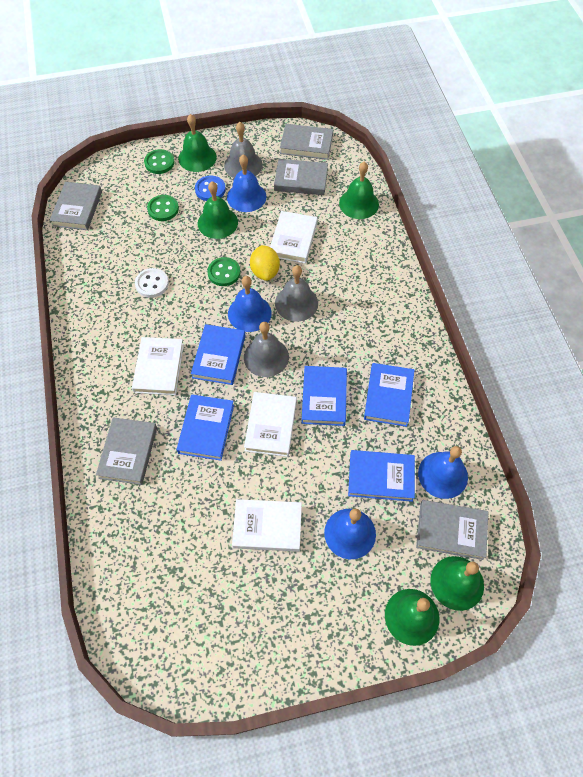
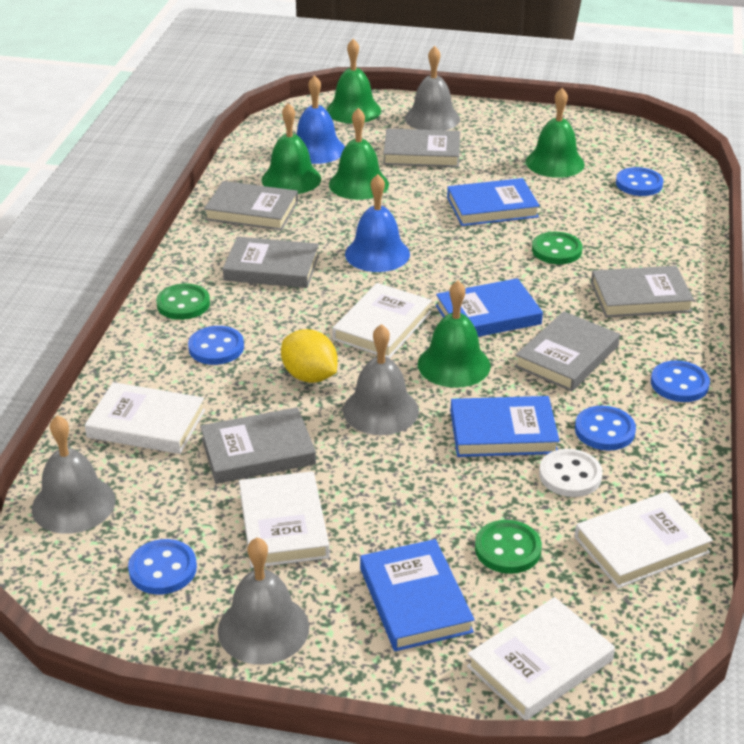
blue bell: 4 -> 2
blue book: 5 -> 4
blue button: 1 -> 5
grey bell: 3 -> 4
grey book: 5 -> 6
white book: 4 -> 5

